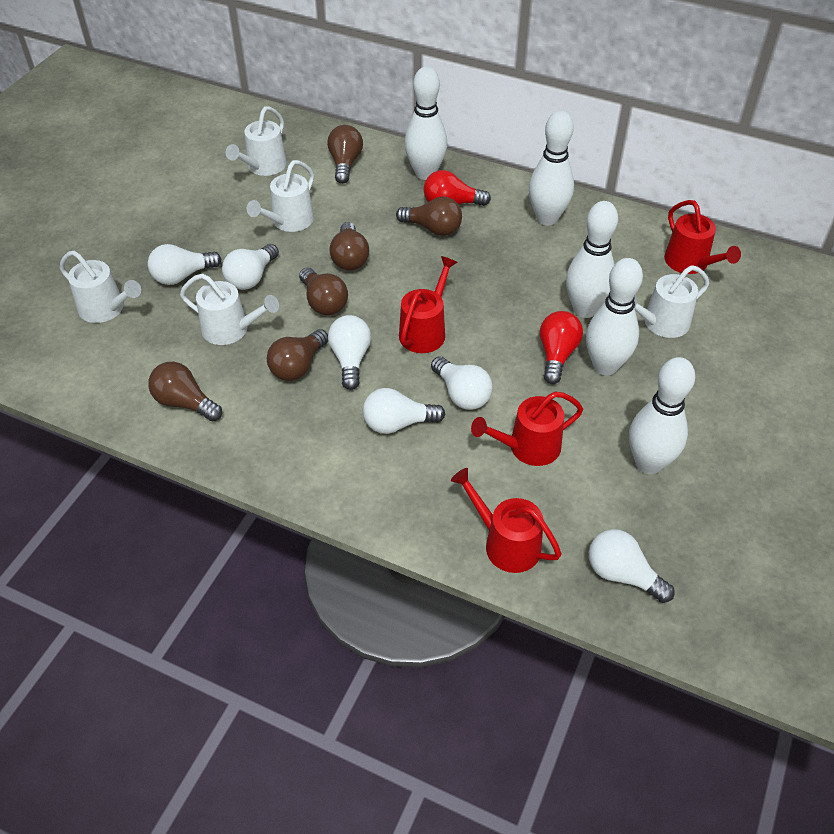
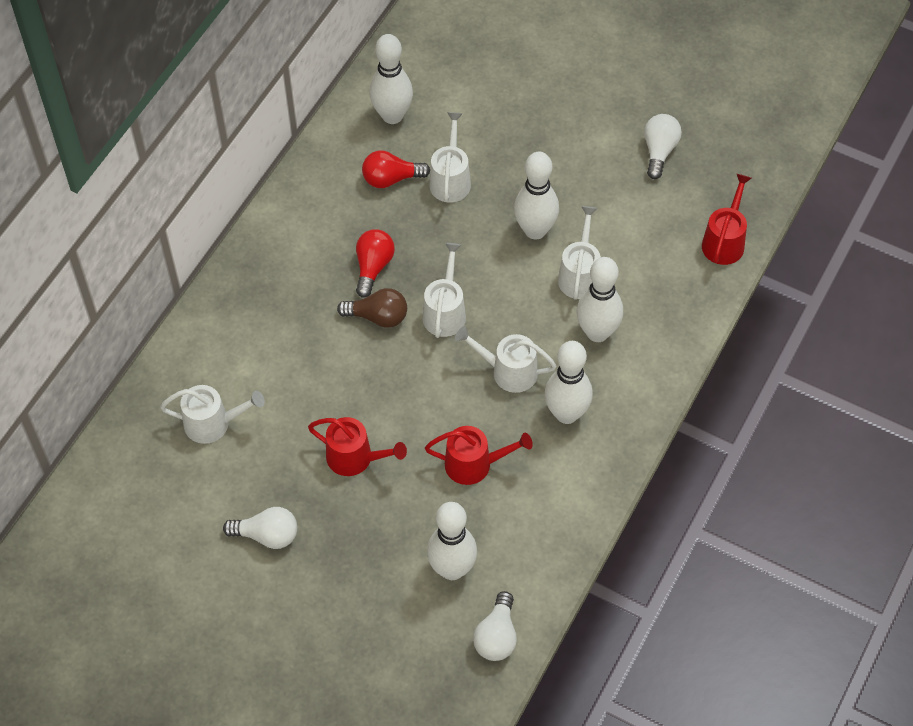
brown light bulb: 6 -> 1
red watering can: 4 -> 3
white light bulb: 6 -> 3

